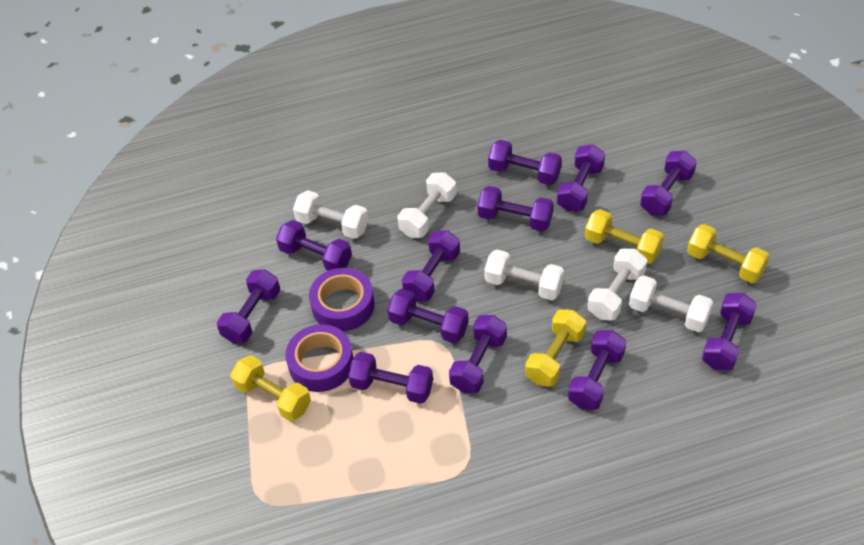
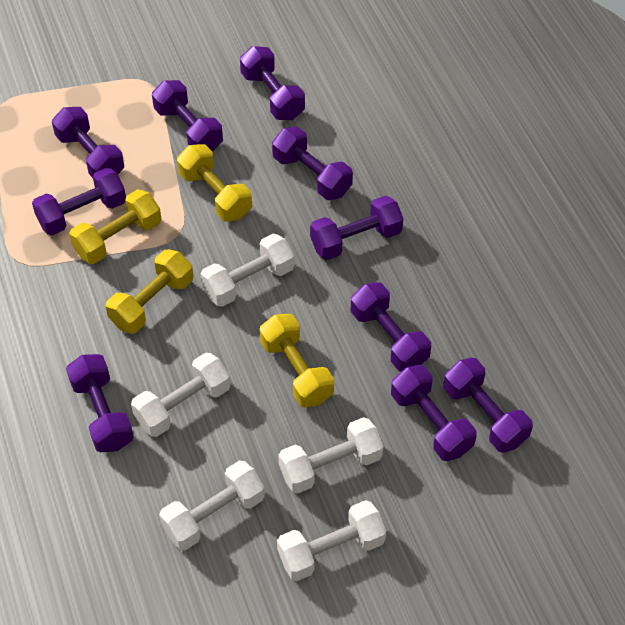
purple dumbbell: 12 -> 10
purple tape: 2 -> 0

